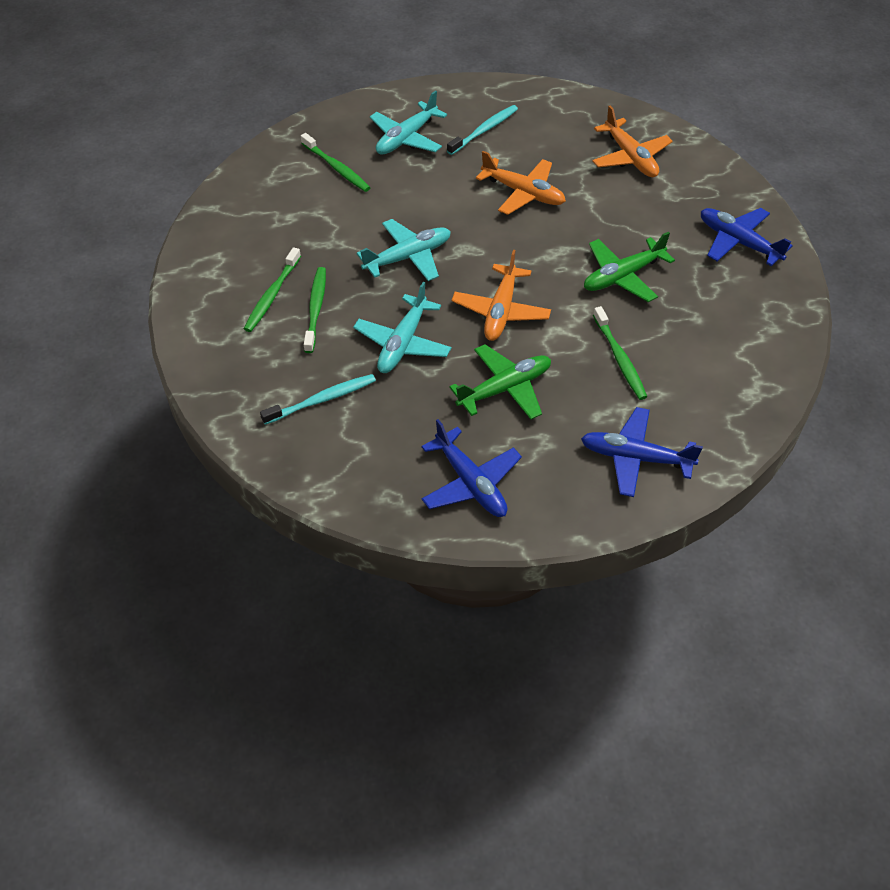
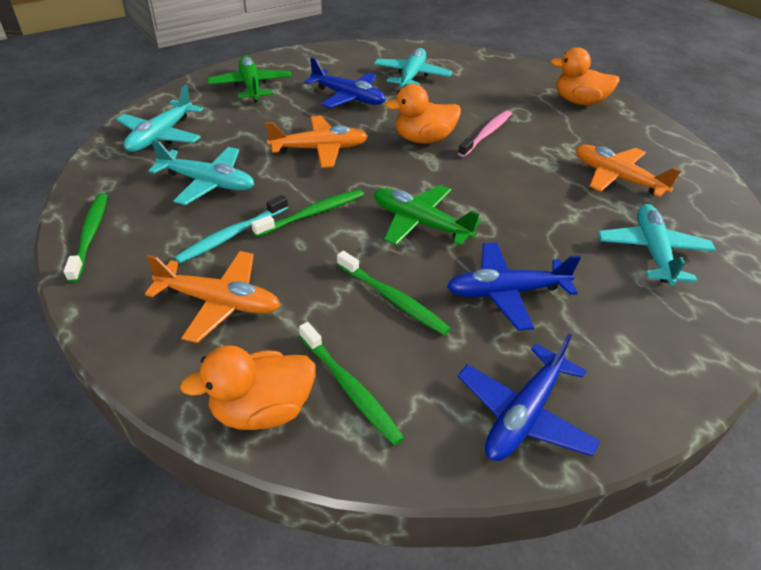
orange duck: 0 -> 3
pink toothbrush: 0 -> 1
turquoise plane: 3 -> 4
turquoise toothbrush: 2 -> 1

